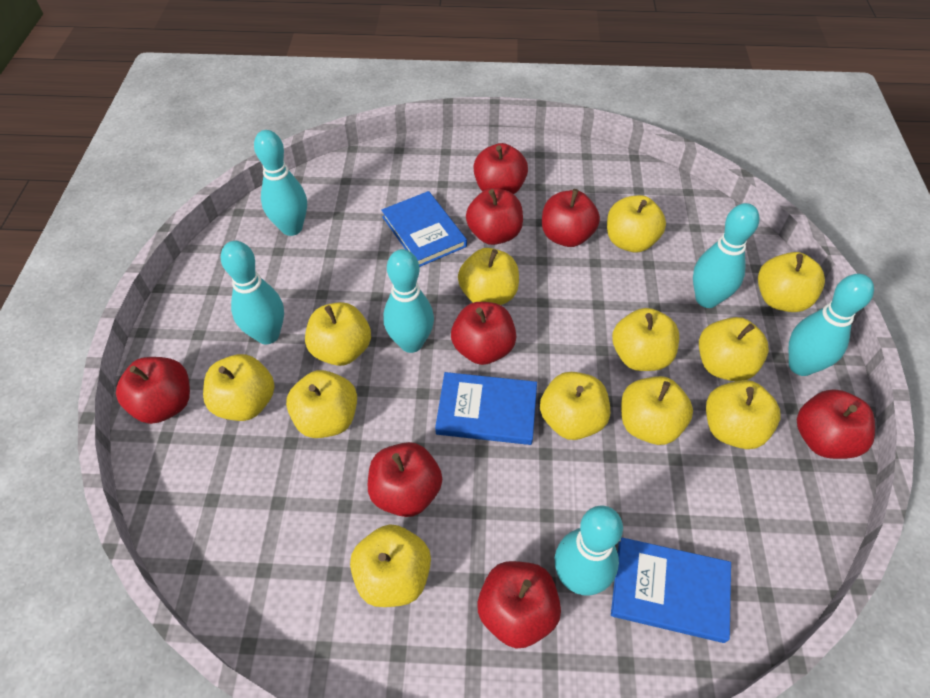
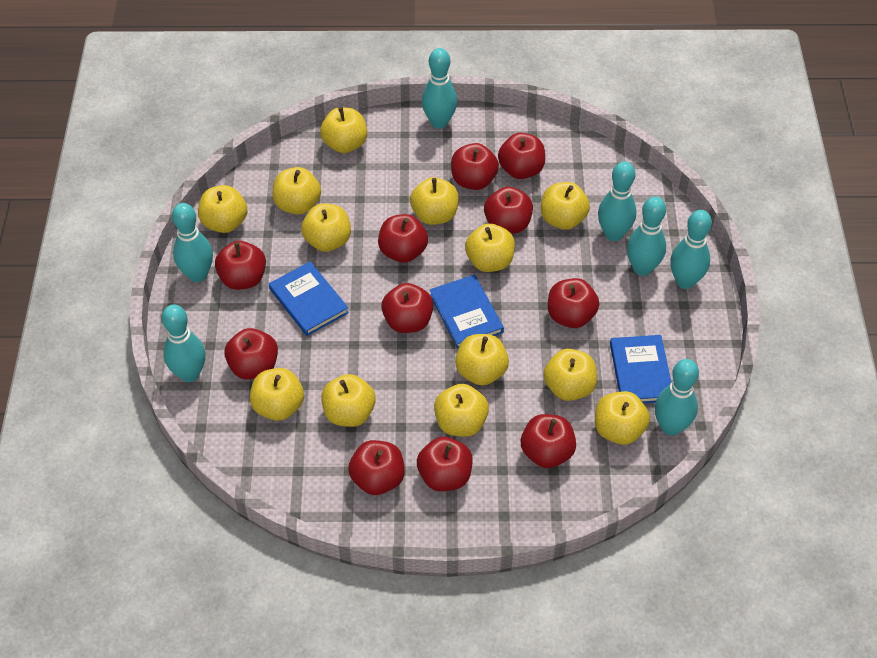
red apple: 8 -> 11
turquoise bowling pin: 6 -> 7
yellow apple: 12 -> 13

